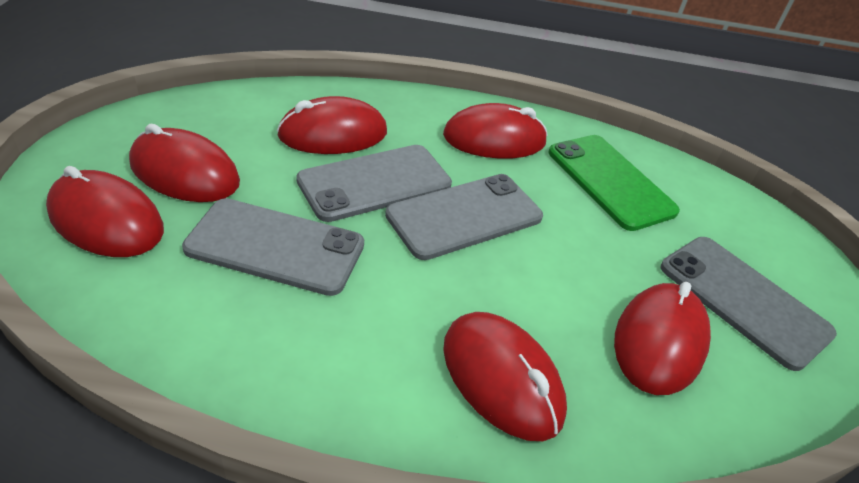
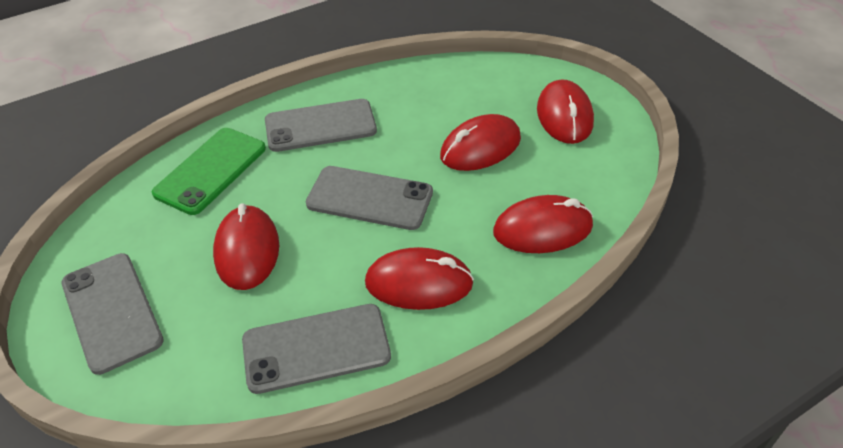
red mouse: 6 -> 5

